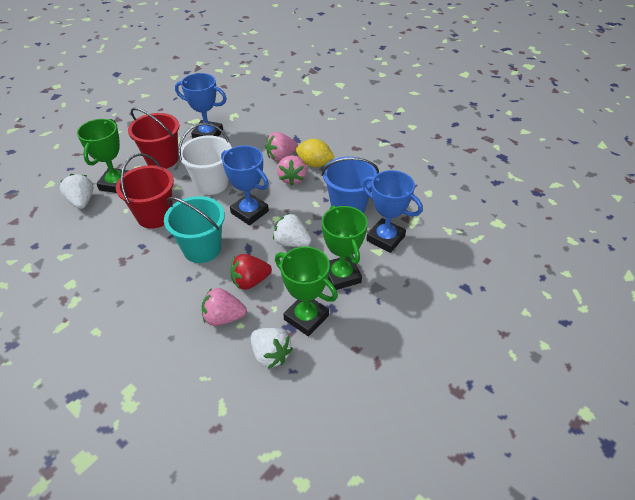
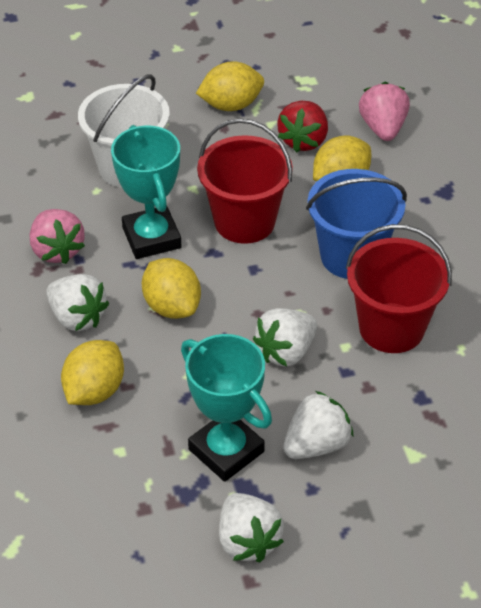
blue trophy: 3 -> 0
green trophy: 3 -> 0
pink strawberry: 3 -> 2
turquoise bucket: 1 -> 0
turquoise trophy: 0 -> 2
white strawberry: 3 -> 4
yellow lemon: 1 -> 4

